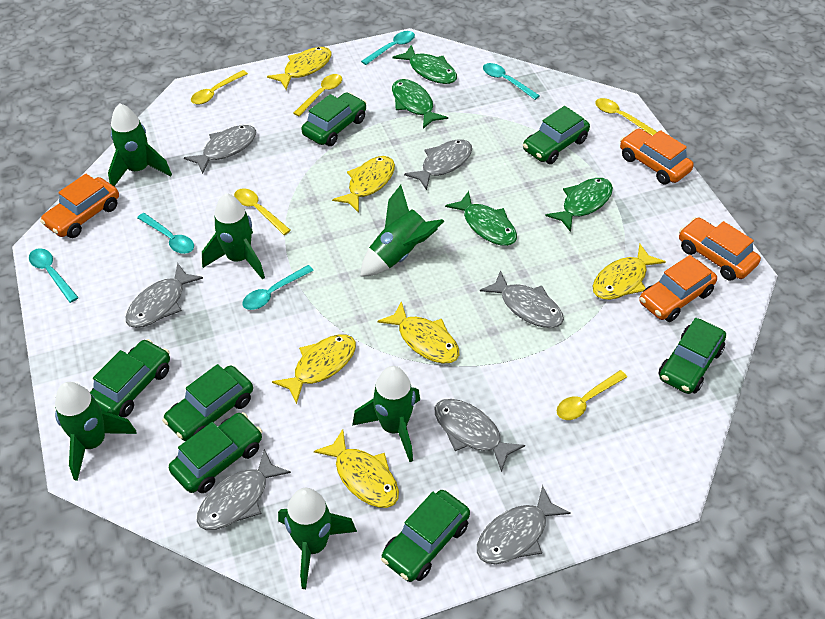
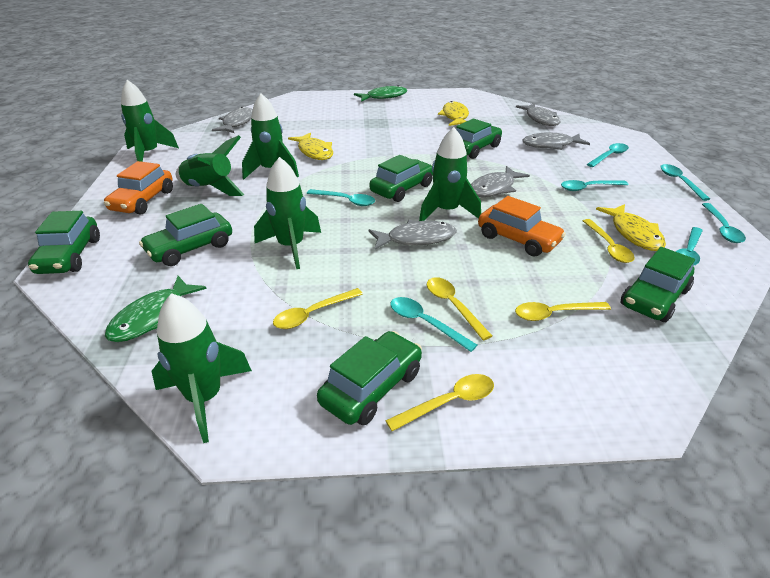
green car: 7 -> 6
green fish: 4 -> 2
grey fish: 7 -> 5
orange car: 4 -> 2
turquoise spoon: 5 -> 7
yellow fish: 6 -> 3

